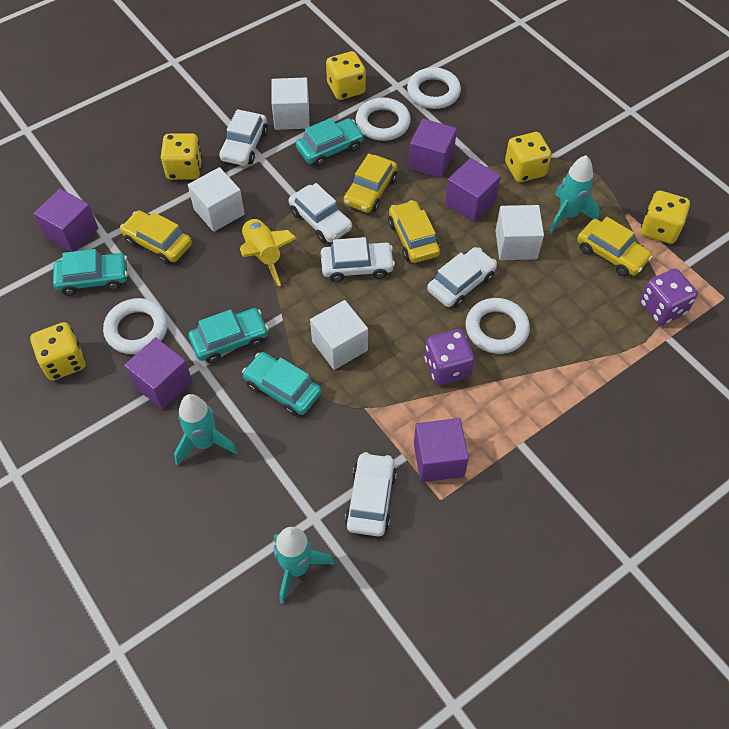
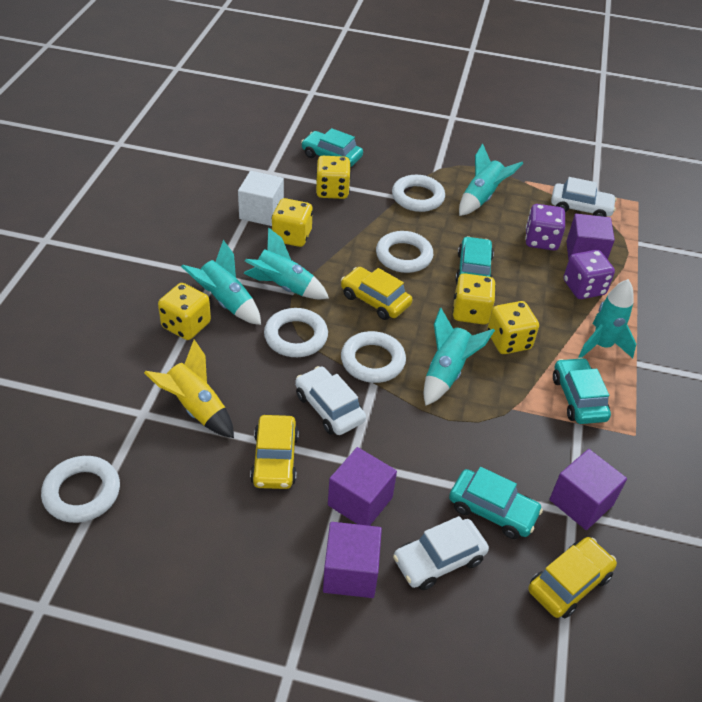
purple cube: 5 -> 4
turquoise rocket: 3 -> 5
white car: 5 -> 3
white cube: 4 -> 1
white ring: 4 -> 5
yellow car: 4 -> 3

